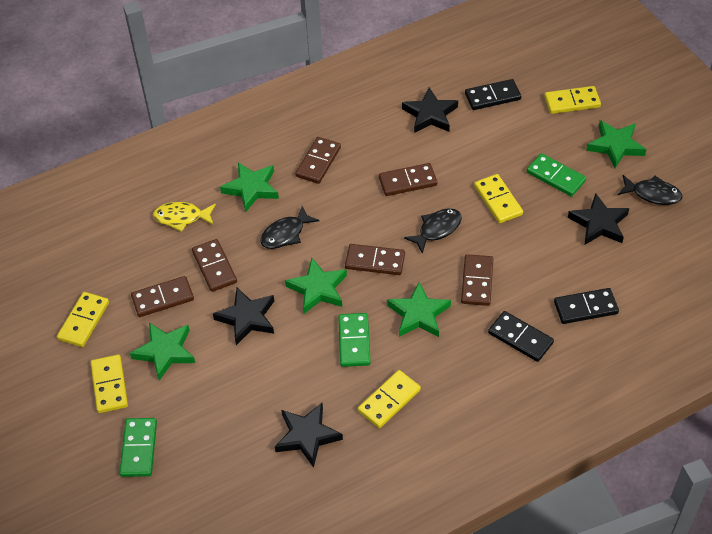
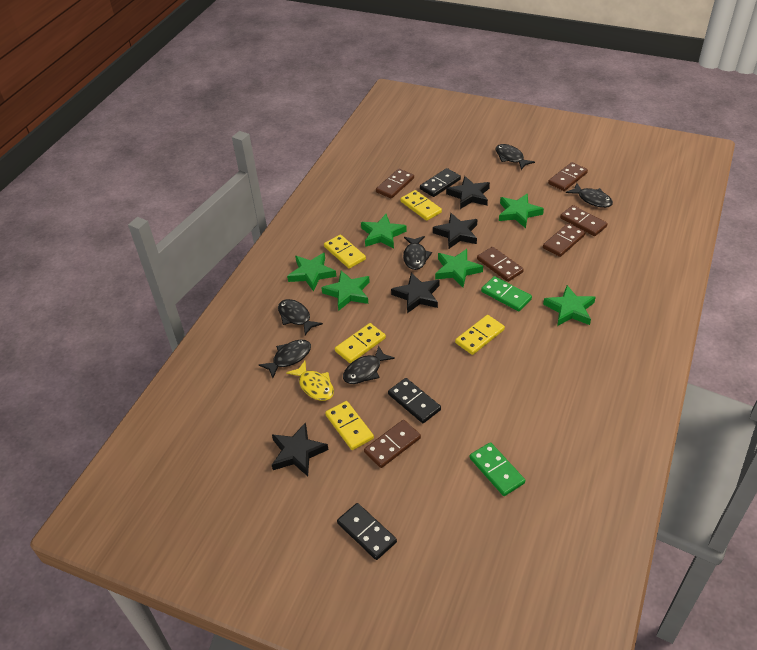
black fish: 3 -> 6
green domino: 3 -> 2
green star: 5 -> 6

